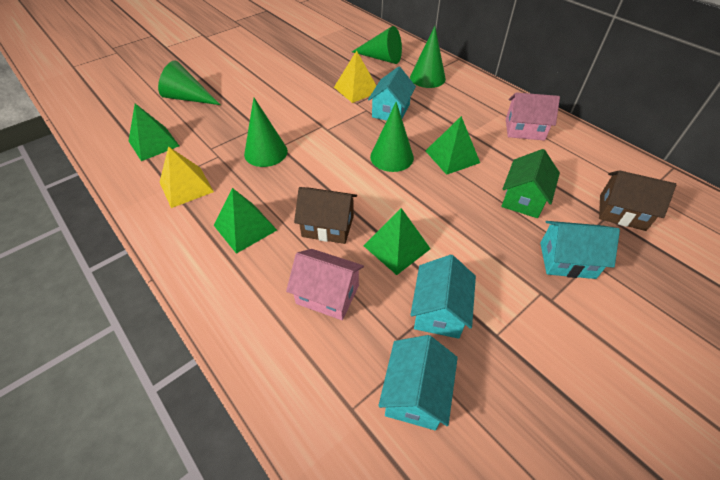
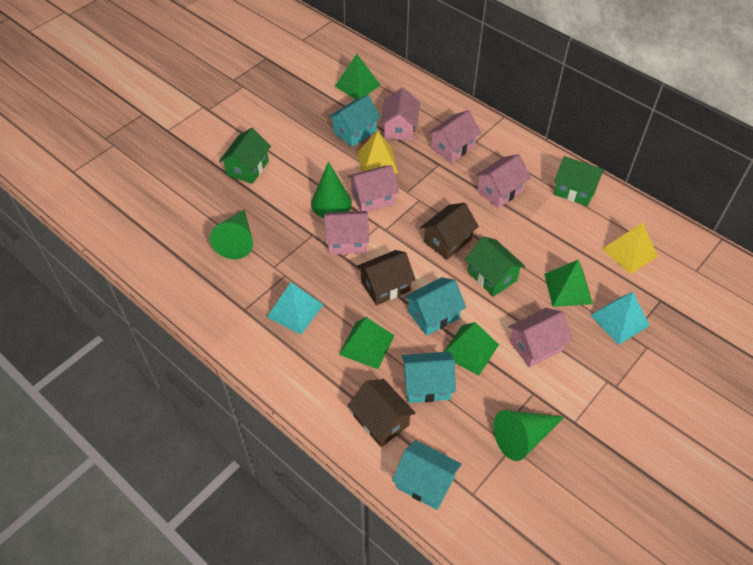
brown house: 2 -> 3
green cone: 5 -> 3
green house: 1 -> 3
pink house: 2 -> 6
turquoise pyramid: 0 -> 2

